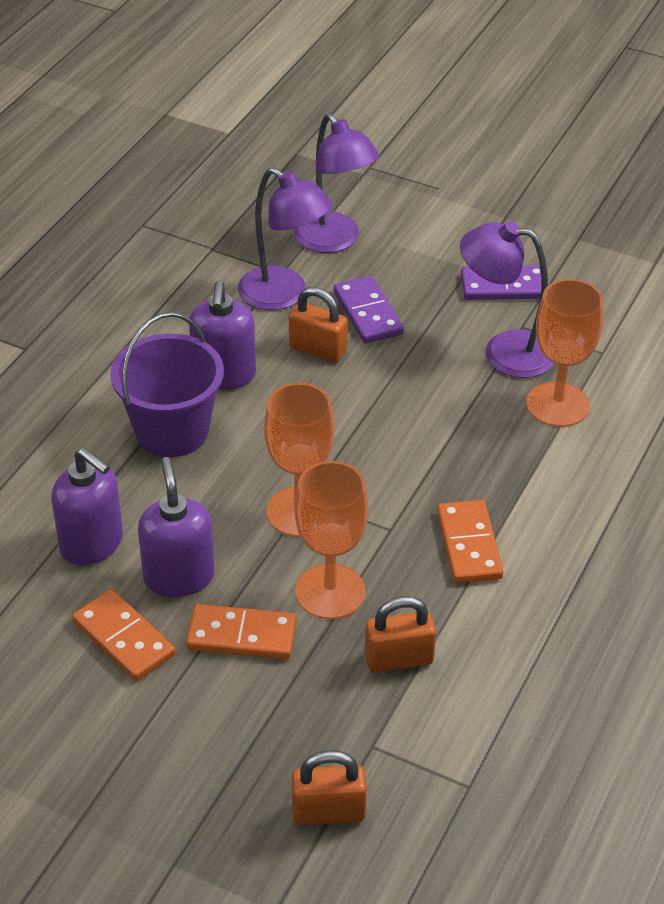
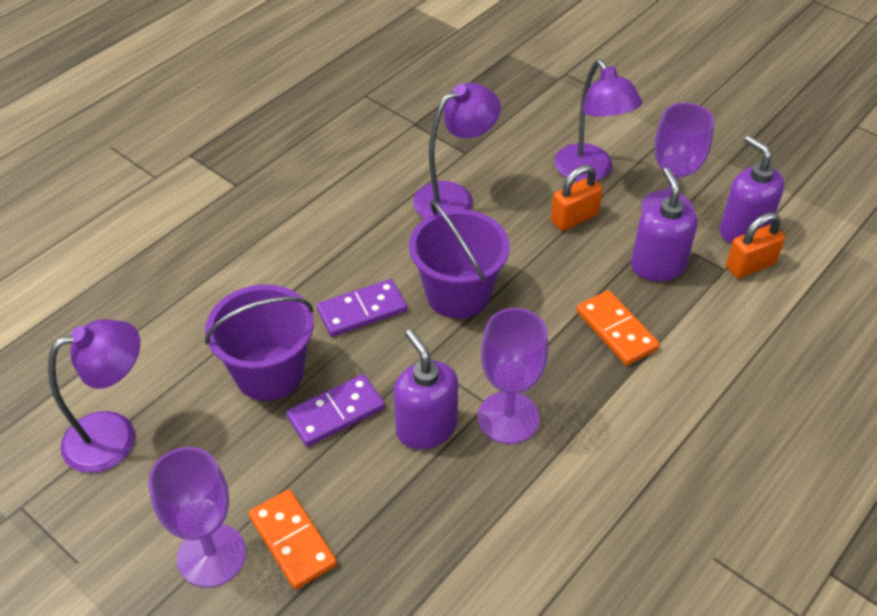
orange domino: 3 -> 2
orange goblet: 3 -> 0
orange padlock: 3 -> 2
purple bucket: 1 -> 2
purple goblet: 0 -> 3

